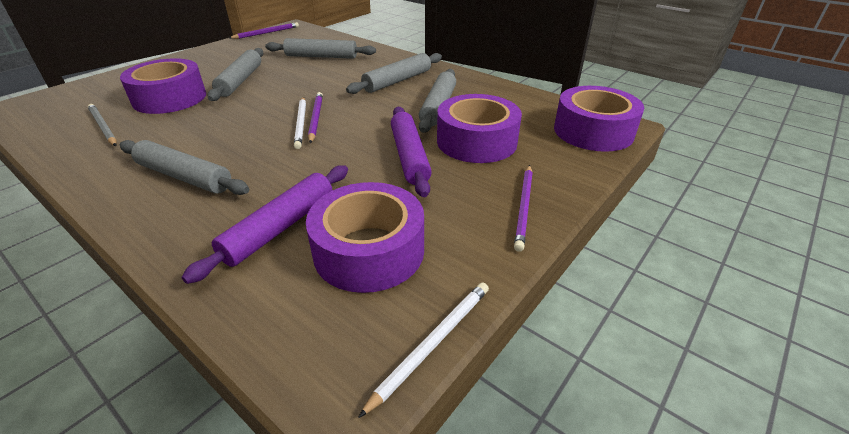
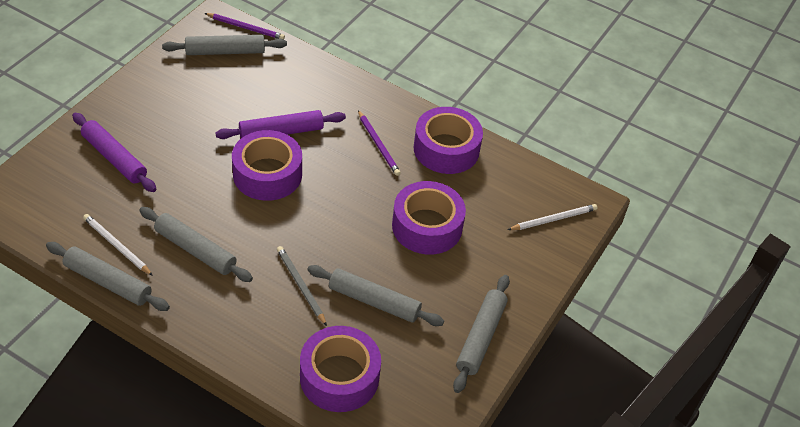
purple pencil: 3 -> 2

